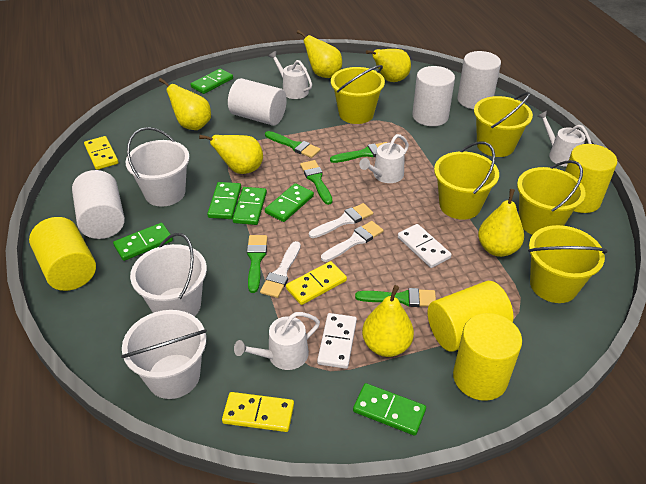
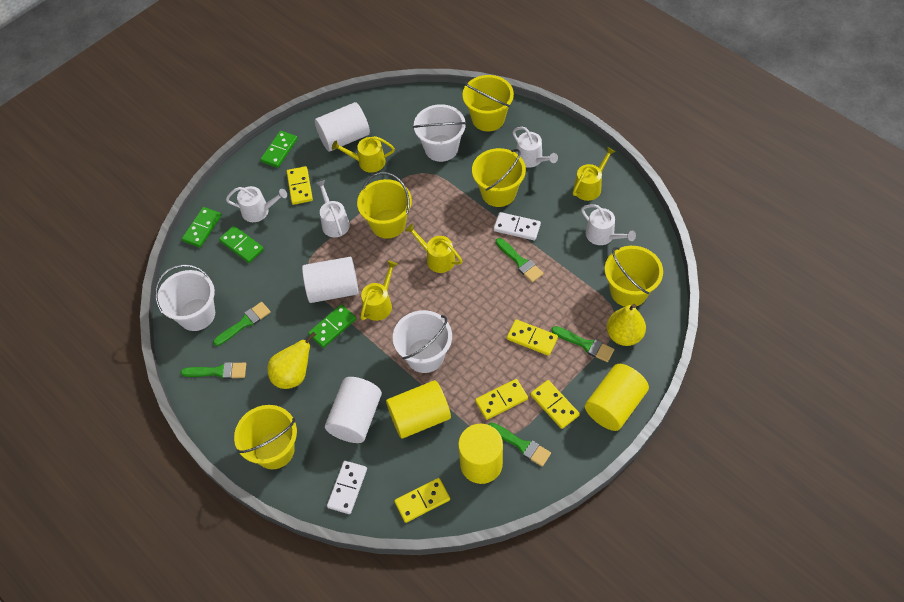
green domino: 6 -> 4
white brush: 3 -> 0
white cylinder: 4 -> 3
yellow cylinder: 4 -> 3
yellow domino: 3 -> 5
yellow pear: 6 -> 2
yellow watering can: 0 -> 4

